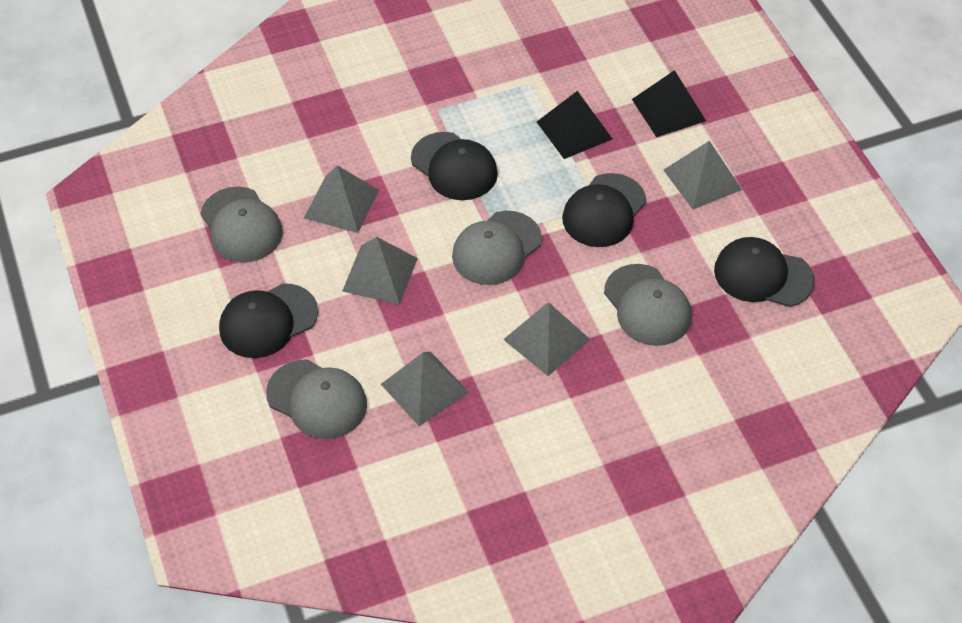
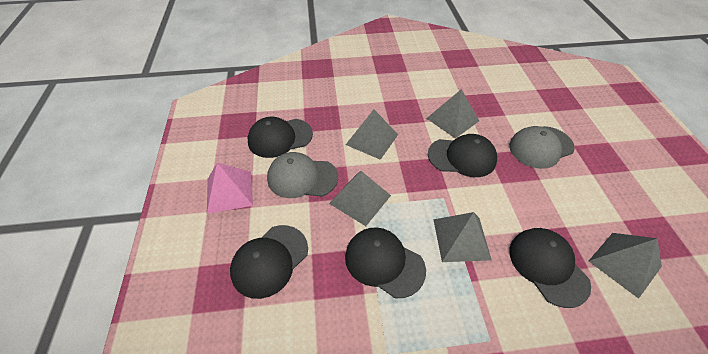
black cap: 4 -> 5
black pyramid: 2 -> 0
grey cap: 4 -> 2
pink pyramid: 0 -> 1

